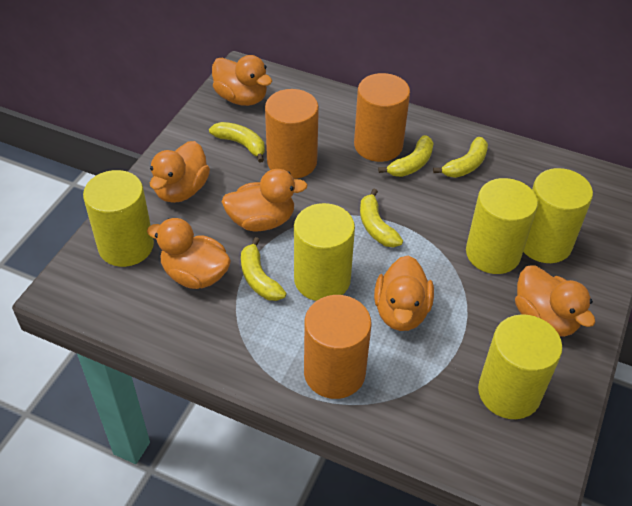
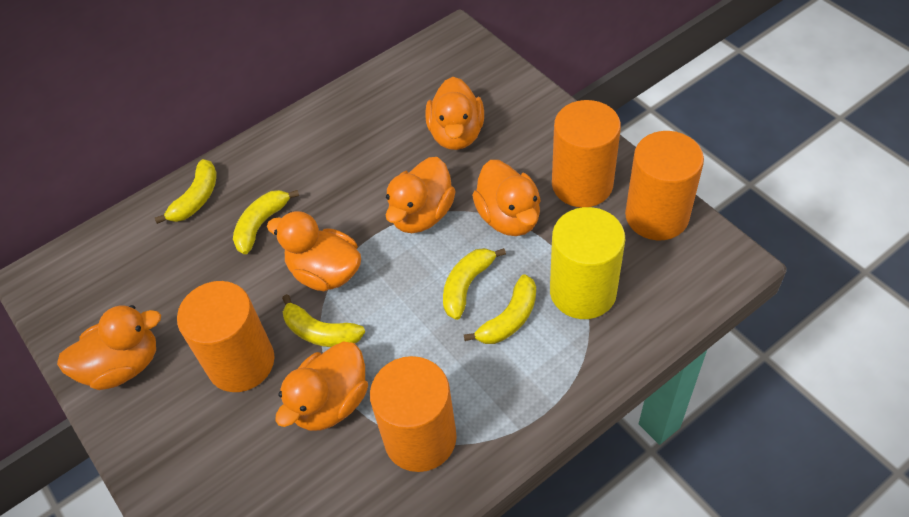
orange cylinder: 3 -> 4
yellow cylinder: 5 -> 1

